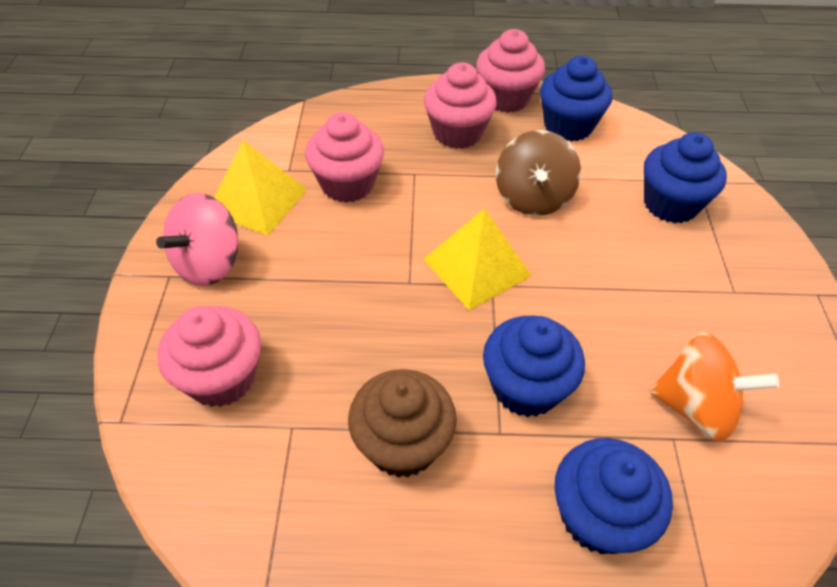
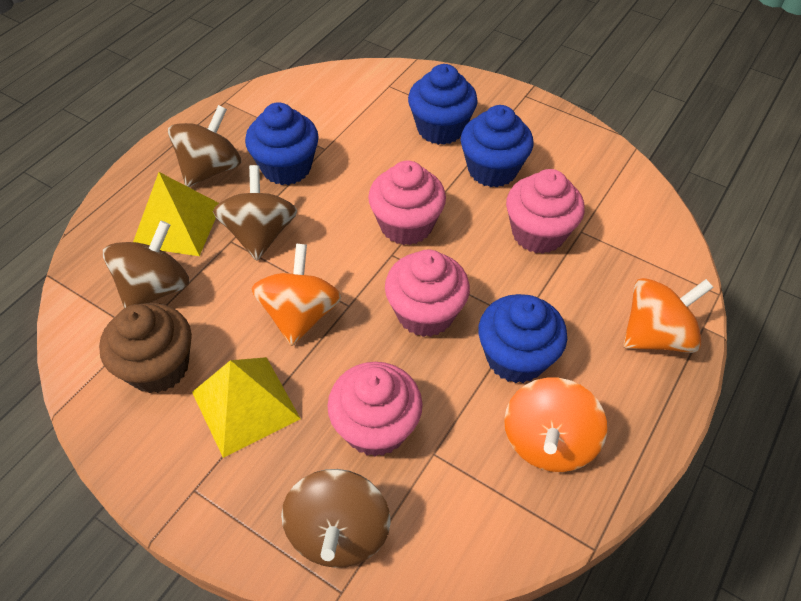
brown spinning top: 1 -> 4
orange spinning top: 1 -> 3
pink spinning top: 1 -> 0

